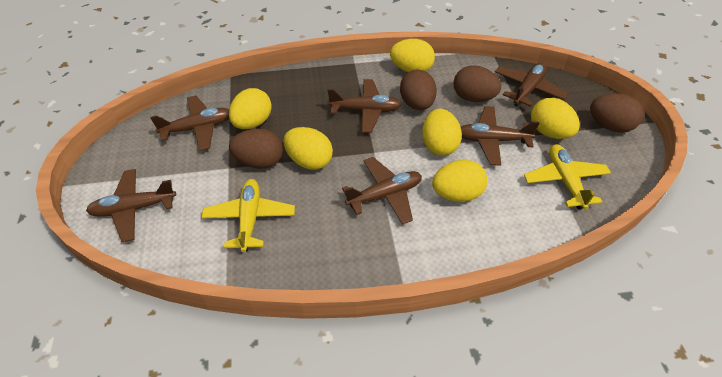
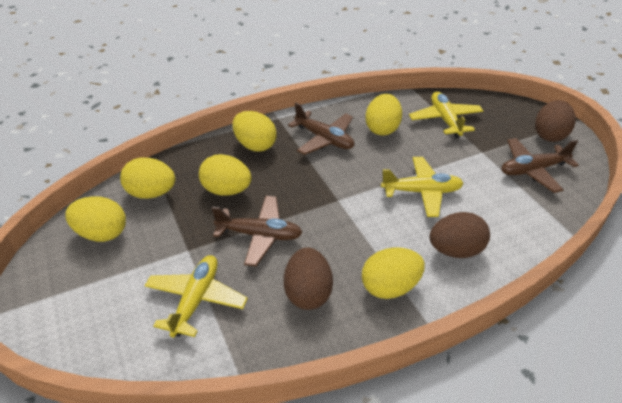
brown egg: 4 -> 3
brown plane: 6 -> 3
yellow plane: 2 -> 3

